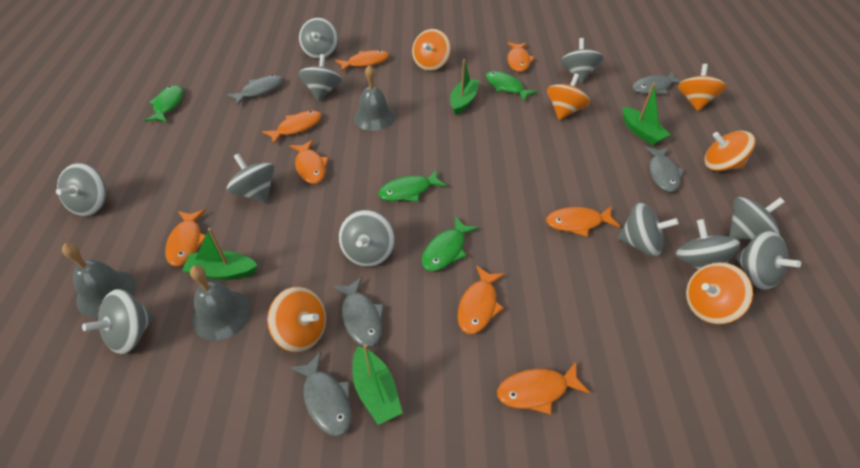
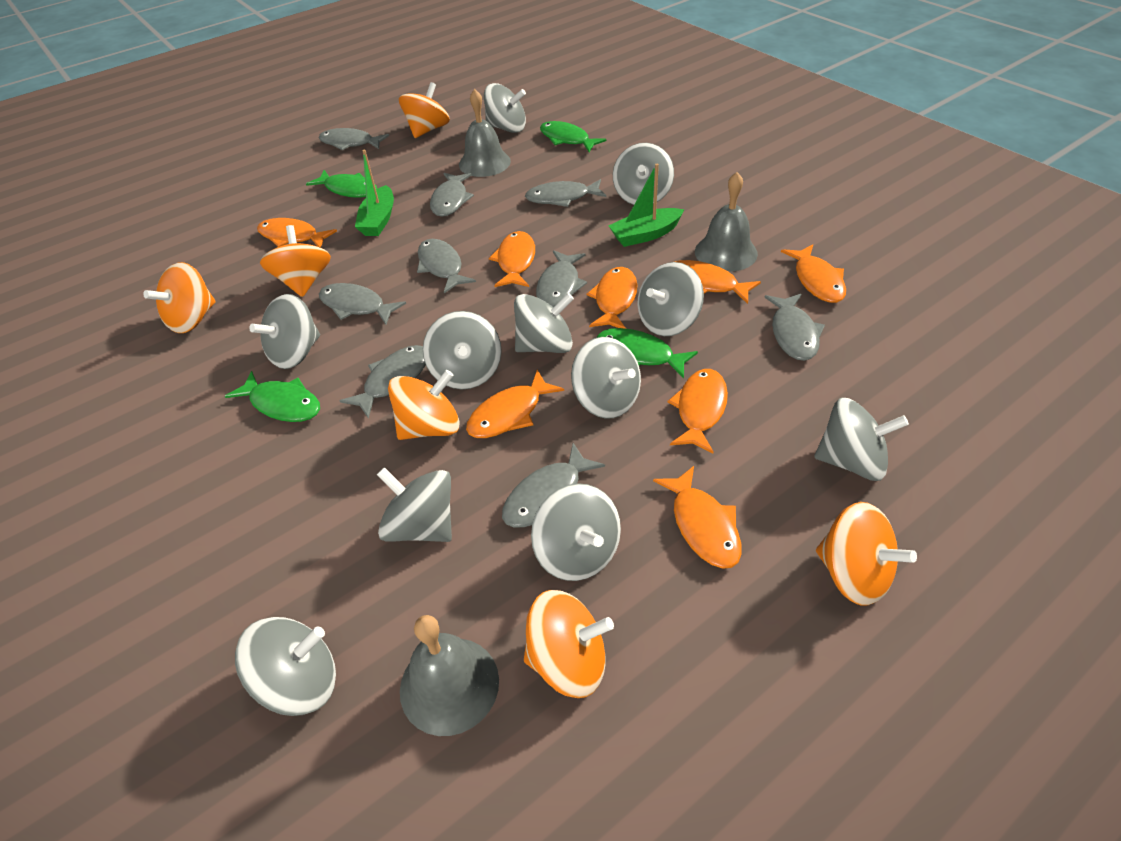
green boat: 4 -> 2
grey fish: 5 -> 9

